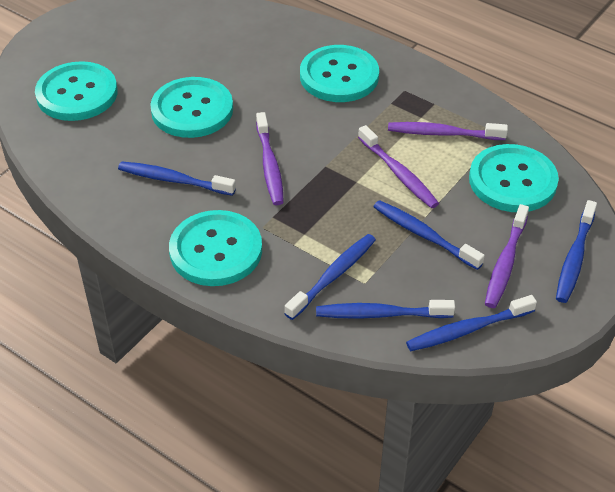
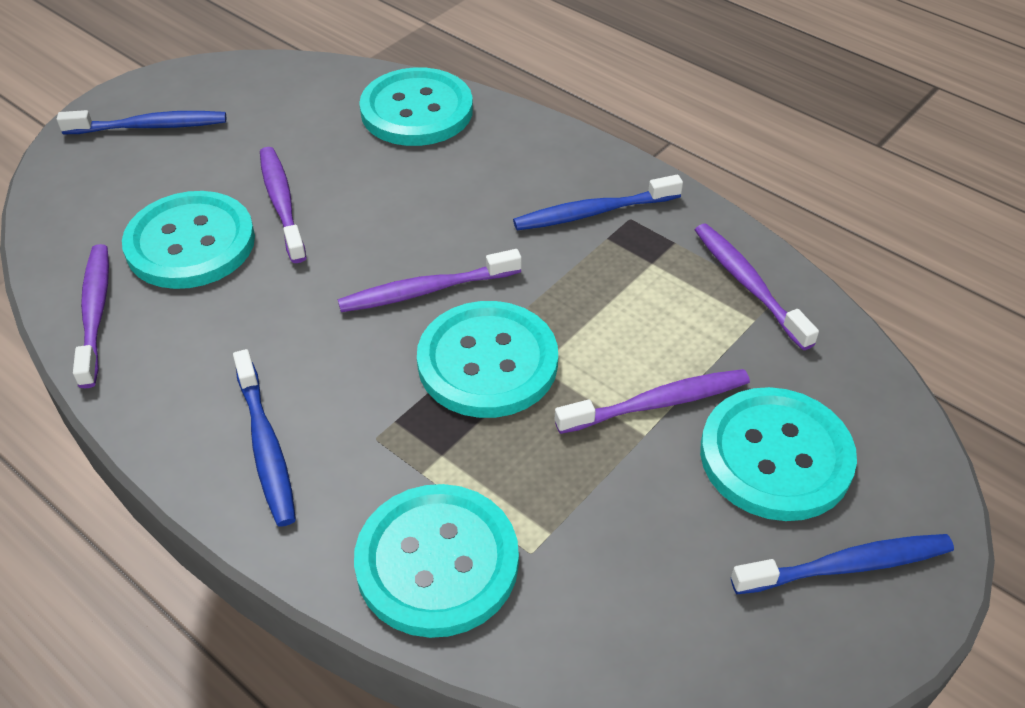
blue toothbrush: 6 -> 4
purple toothbrush: 4 -> 5

